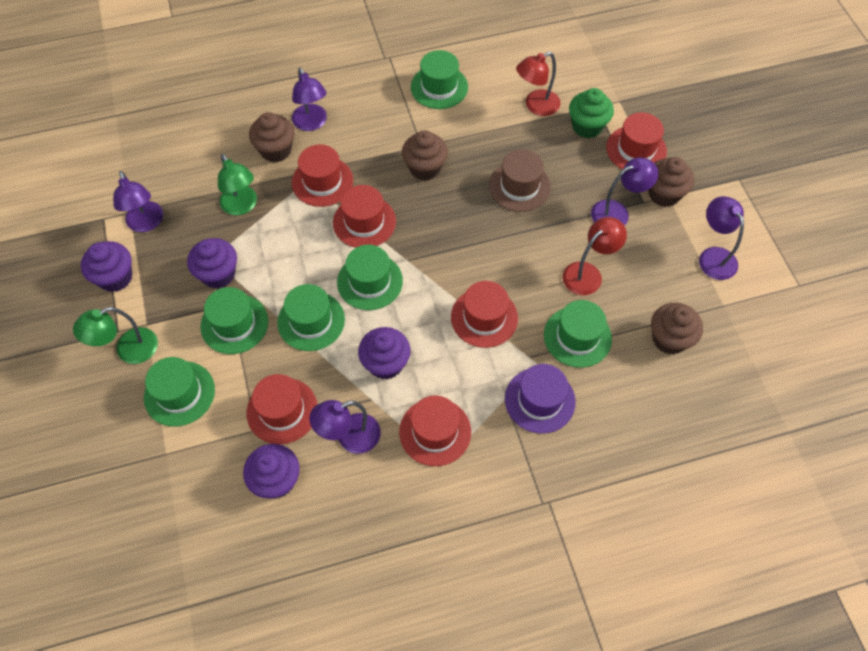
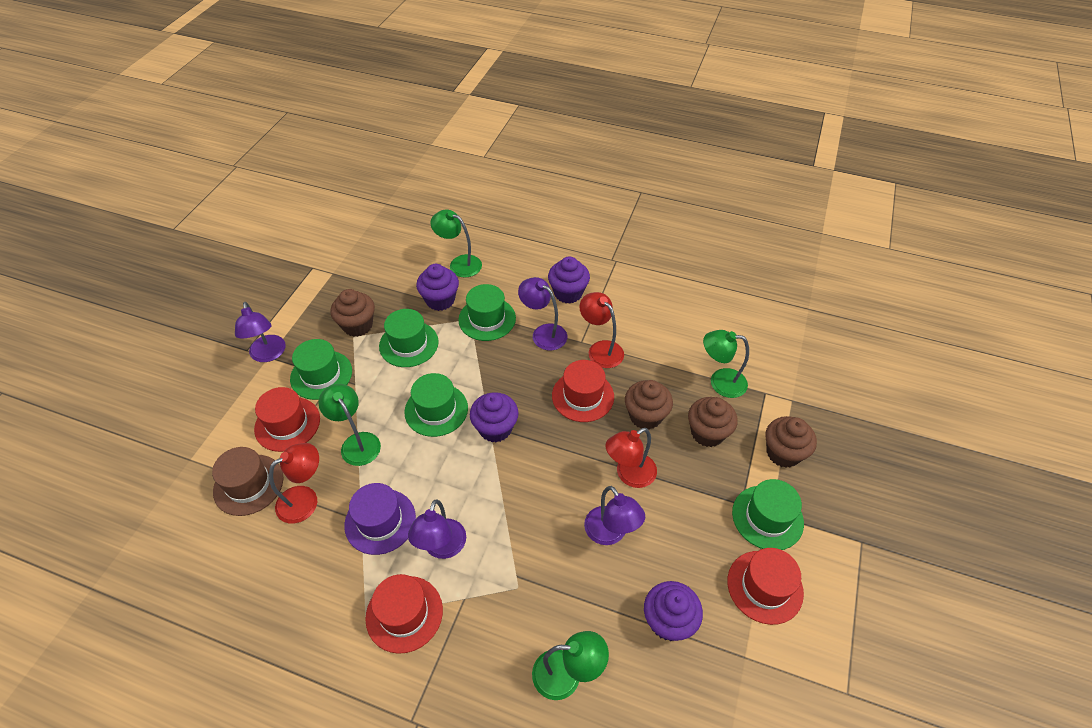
green cupcake: 1 -> 0
green hat: 6 -> 5
green lamp: 2 -> 4
purple lamp: 5 -> 4
red hat: 6 -> 4
red lamp: 2 -> 3

